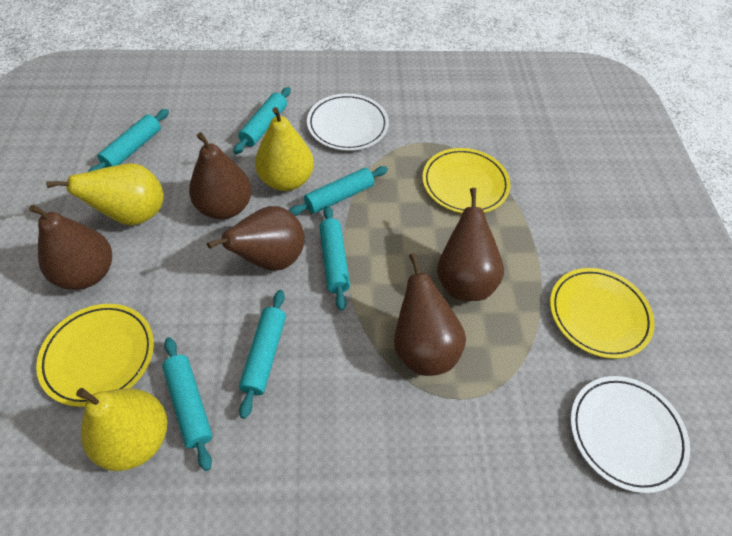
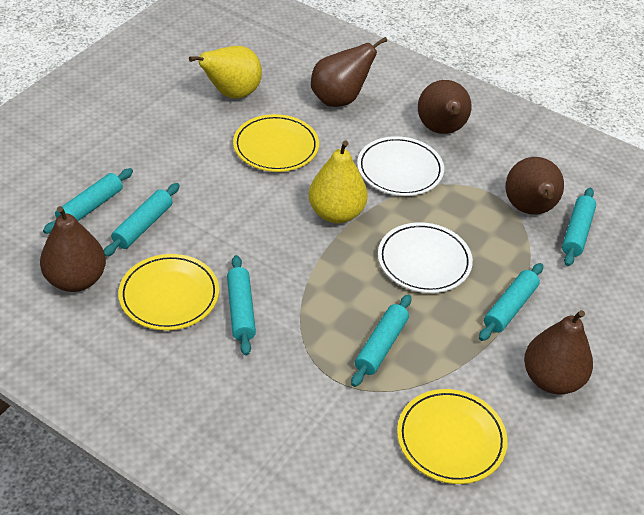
yellow pear: 3 -> 2

